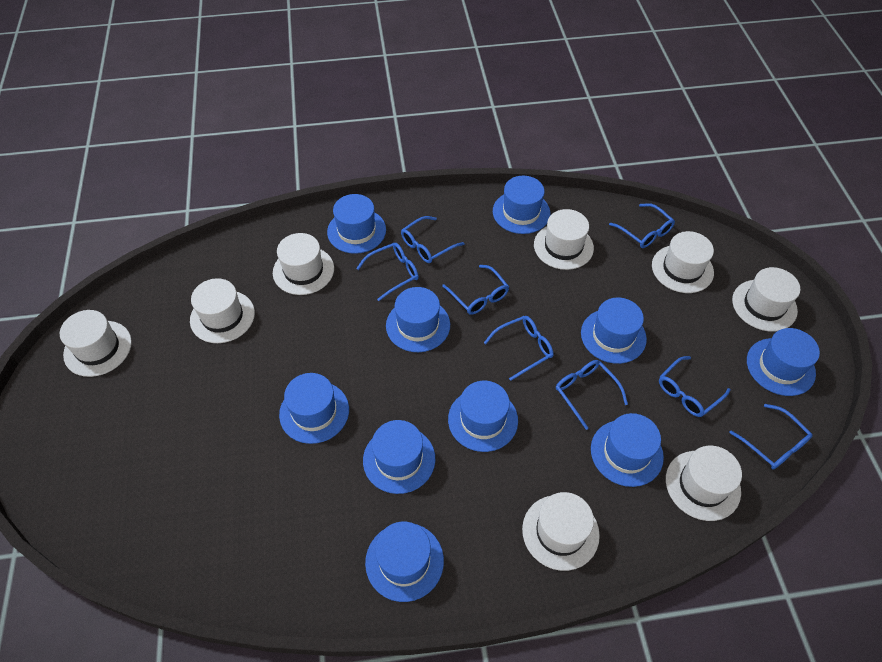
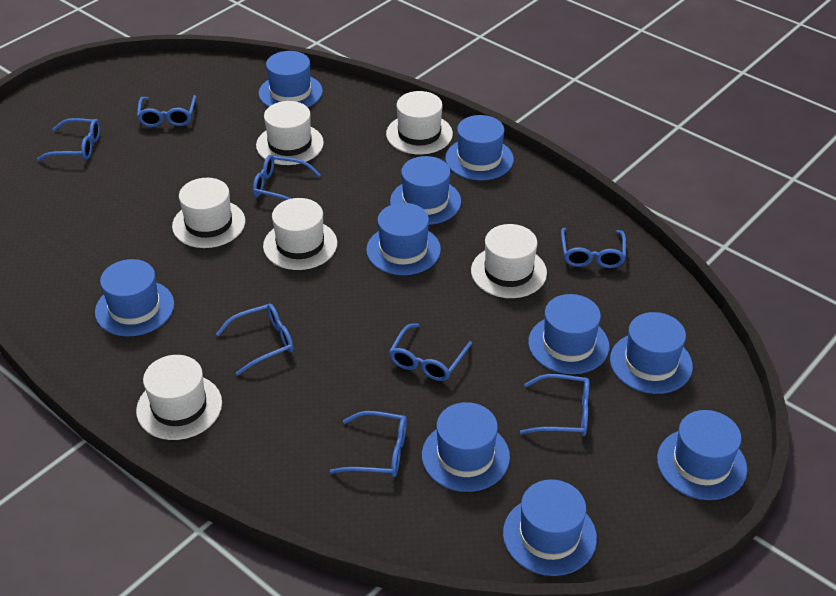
white hat: 8 -> 6

